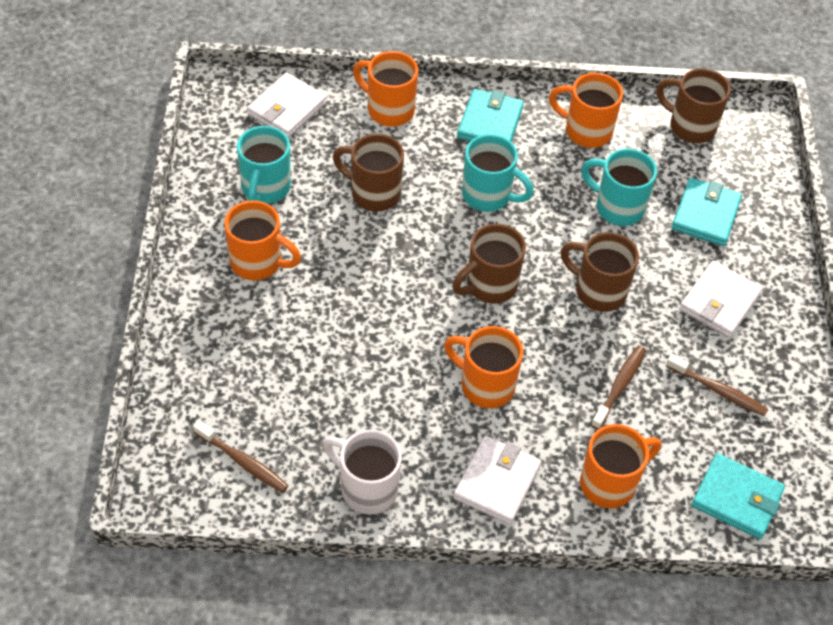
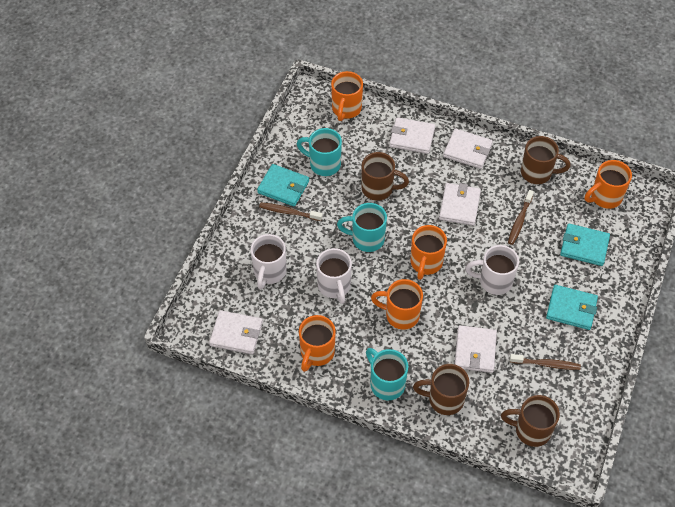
white mug: 1 -> 3
white wallet: 3 -> 5

